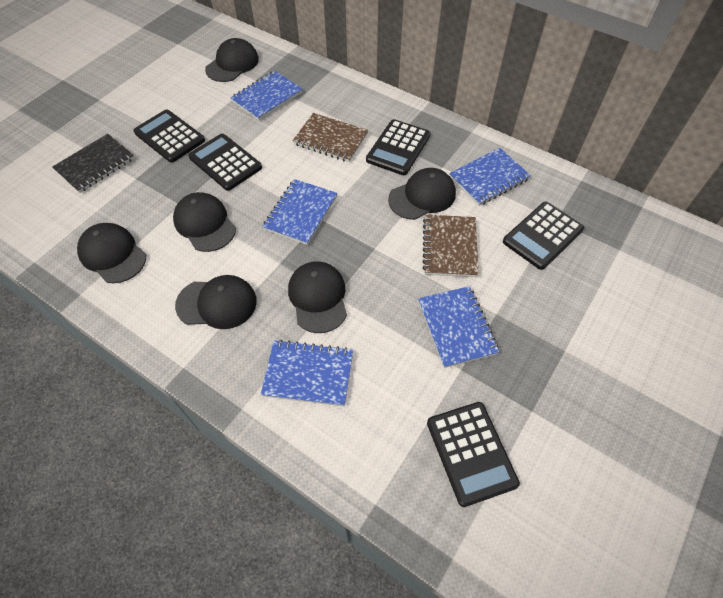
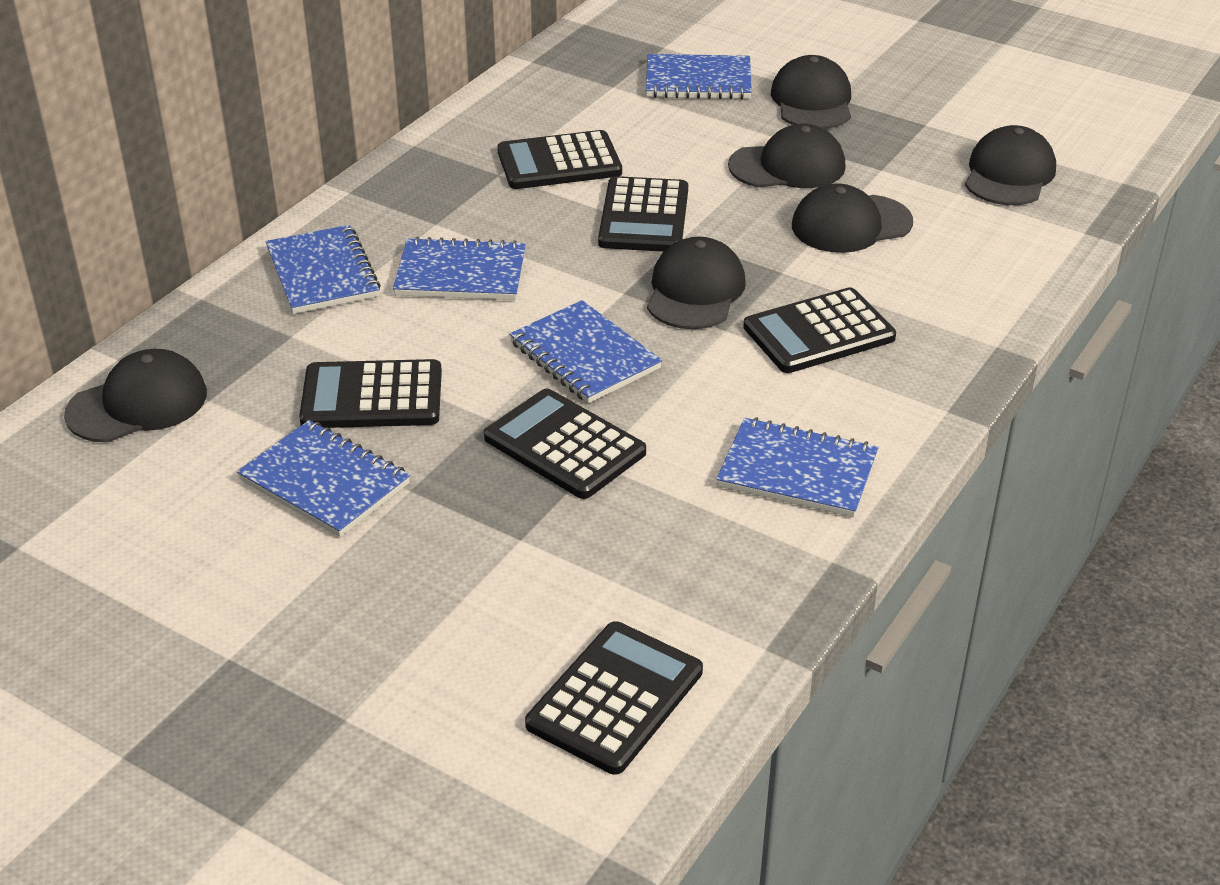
black calculator: 5 -> 6
black notebook: 1 -> 0
blue notebook: 5 -> 6
brown notebook: 2 -> 0

